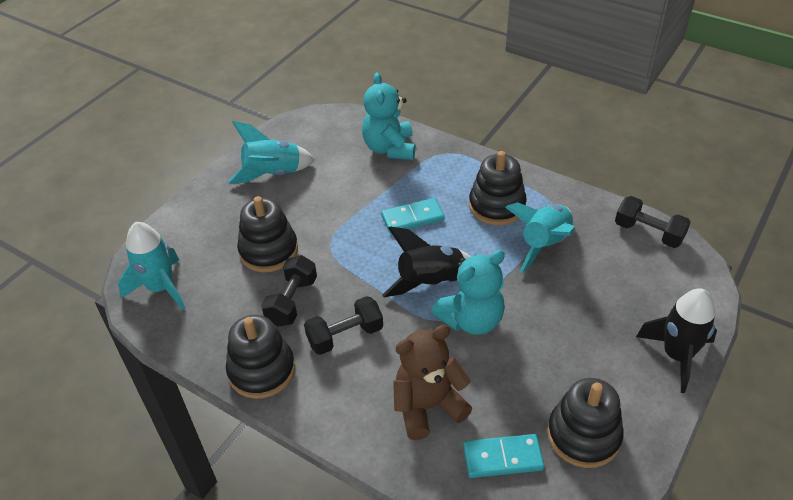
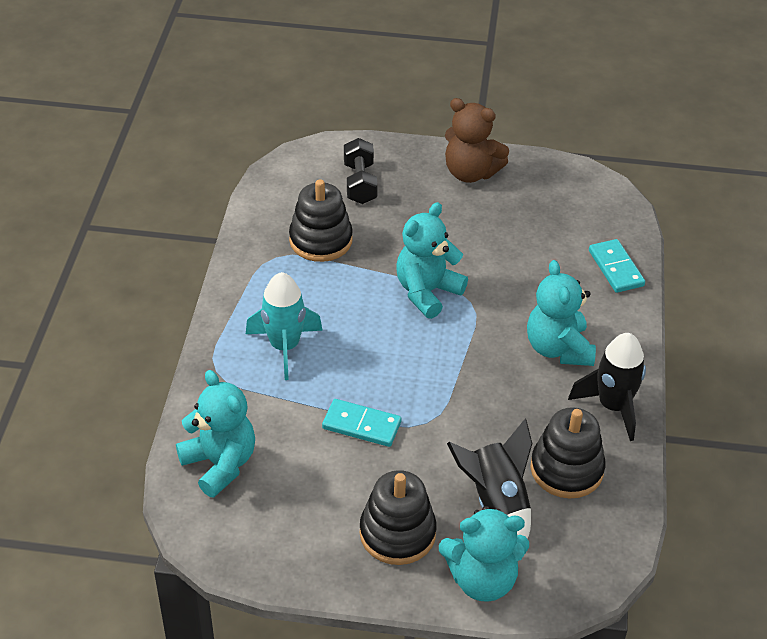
black dumbbell: 3 -> 1
black stacking toy: 4 -> 3
turquoise rocket: 3 -> 1
turquoise teddy bear: 2 -> 4

